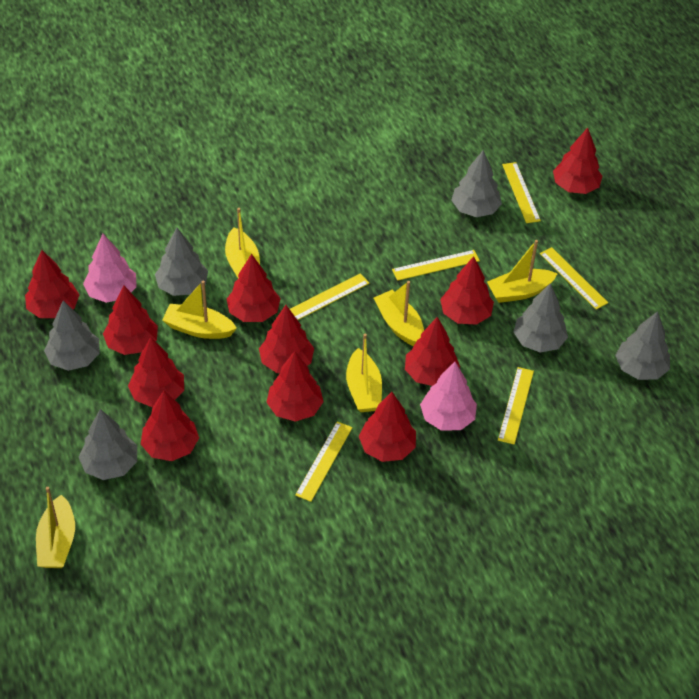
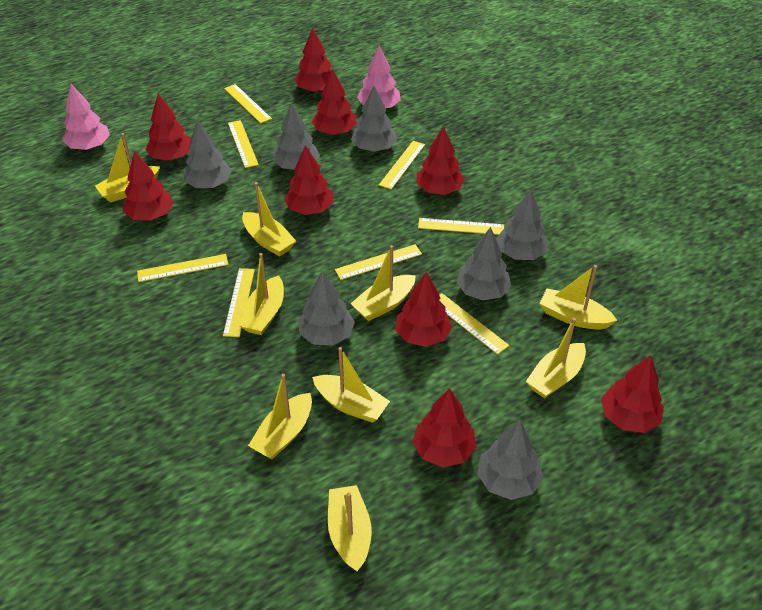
grey tree: 6 -> 7
red tree: 11 -> 9
yellow boat: 6 -> 9
yellow ruler: 6 -> 8

